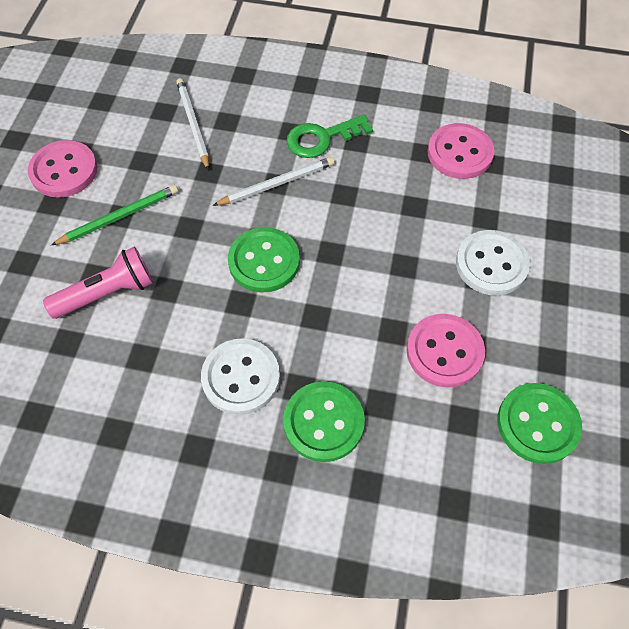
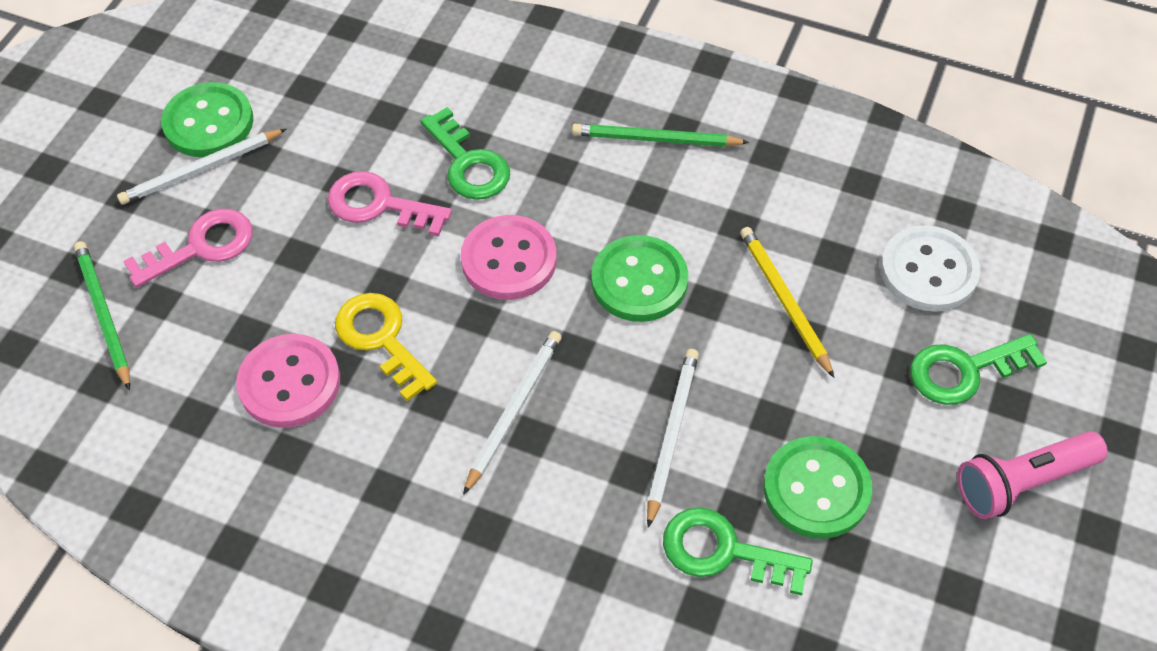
green key: 1 -> 3
green pencil: 1 -> 2
pink button: 3 -> 2
pink key: 0 -> 2
white button: 2 -> 1
white pencil: 2 -> 3
yellow key: 0 -> 1
yellow pencil: 0 -> 1

